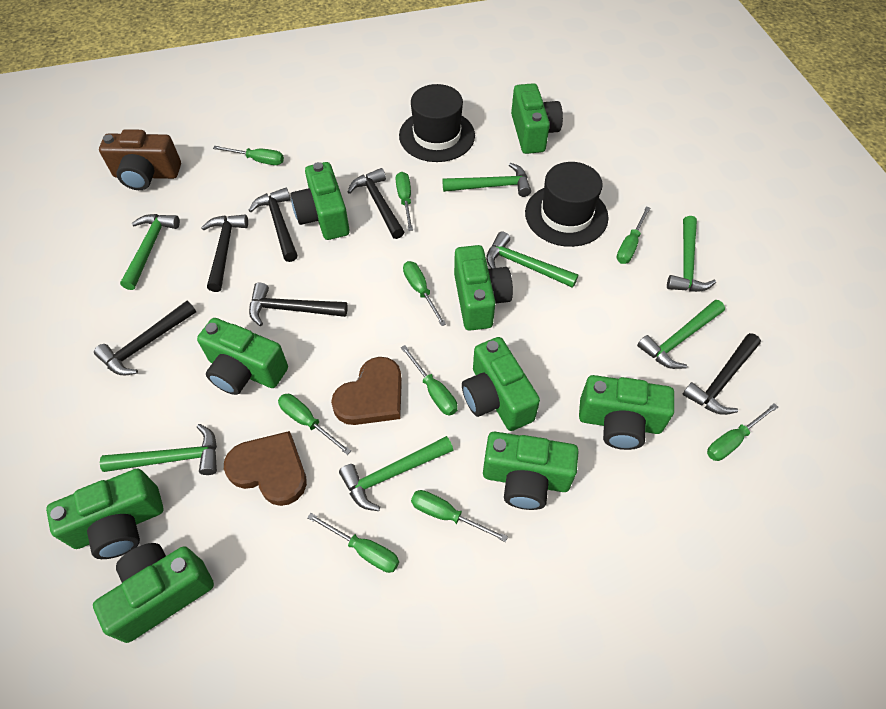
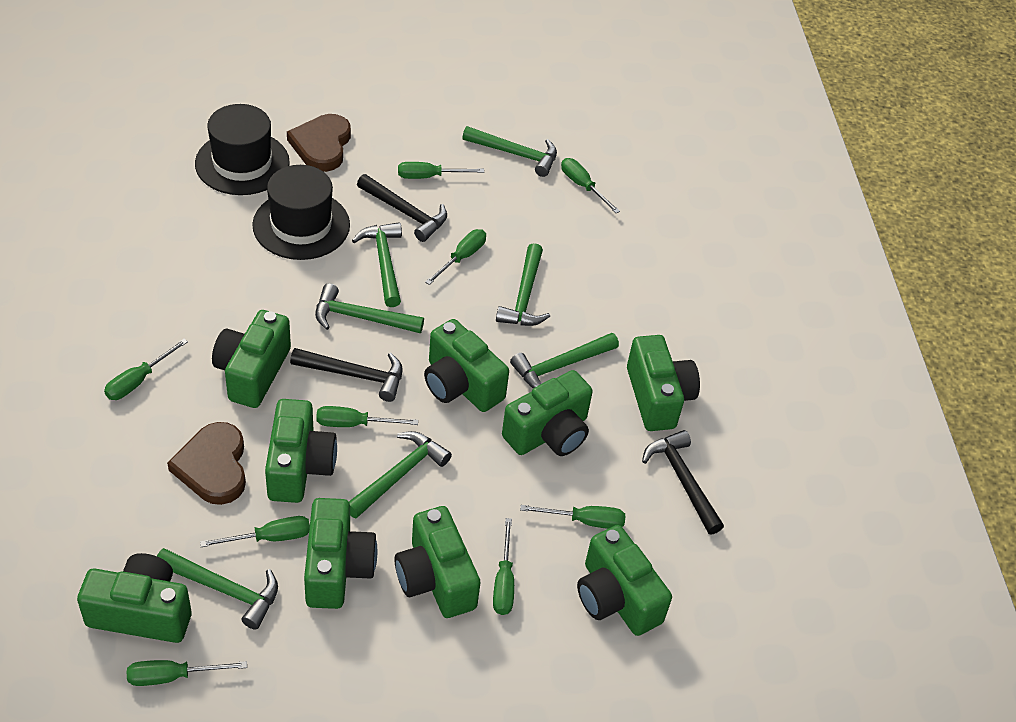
black hammer: 6 -> 3
brown camera: 1 -> 0

